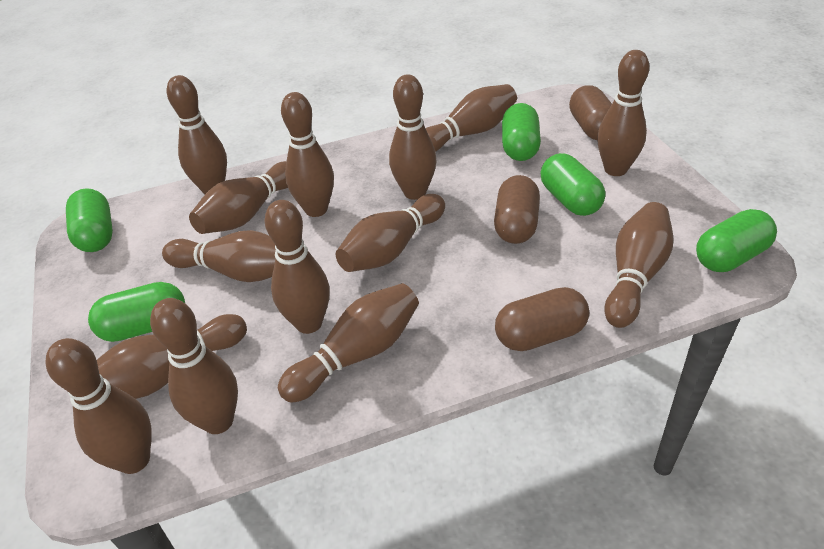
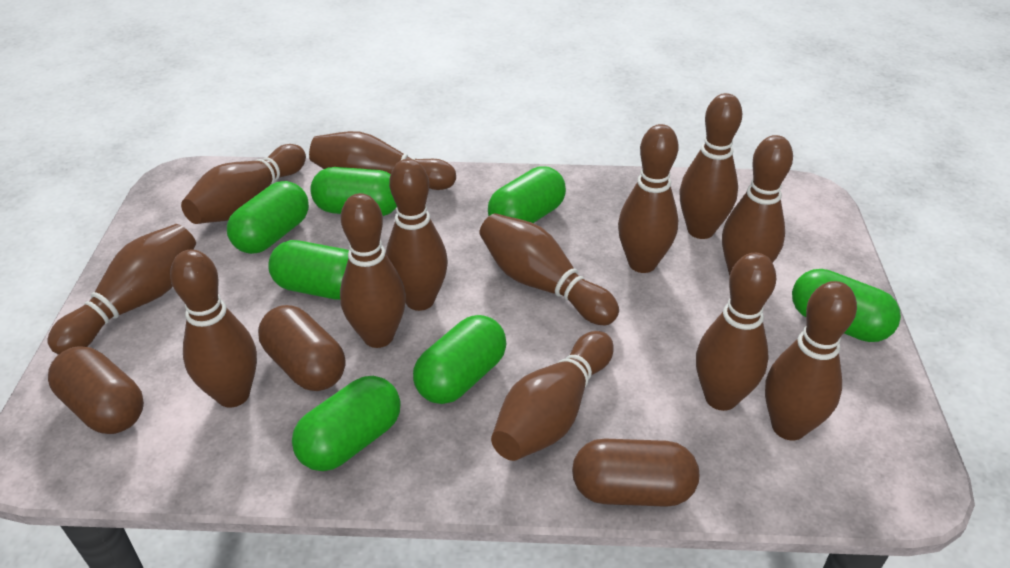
brown bowling pin: 14 -> 13
green capsule: 5 -> 7

